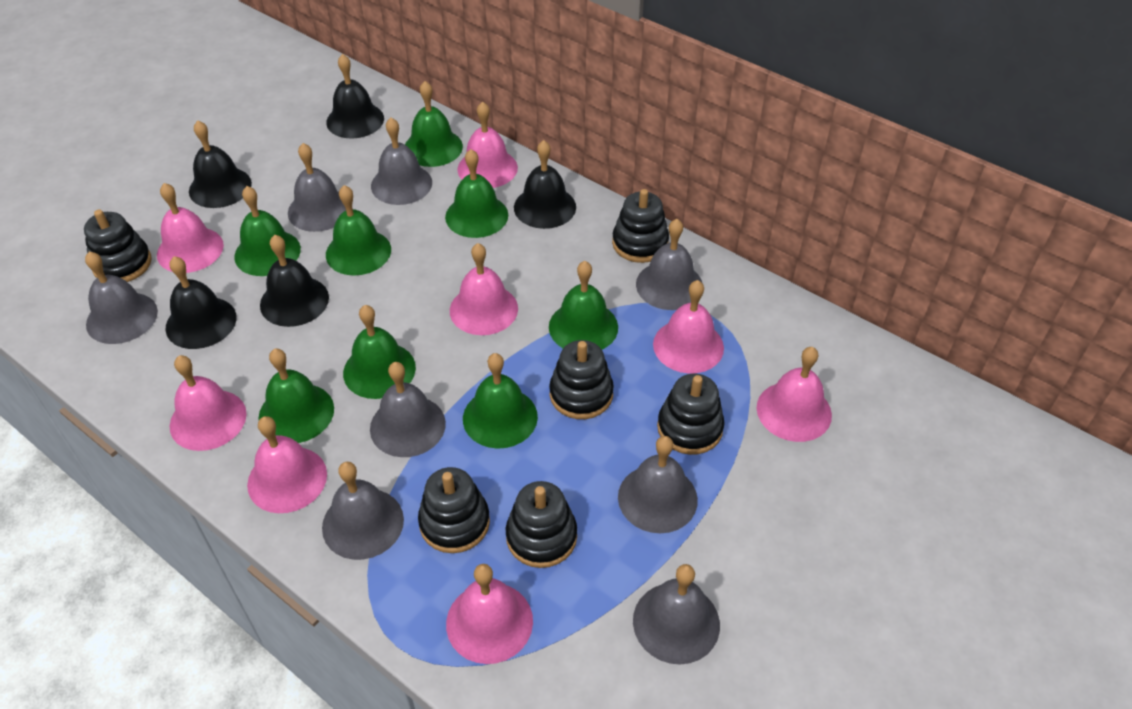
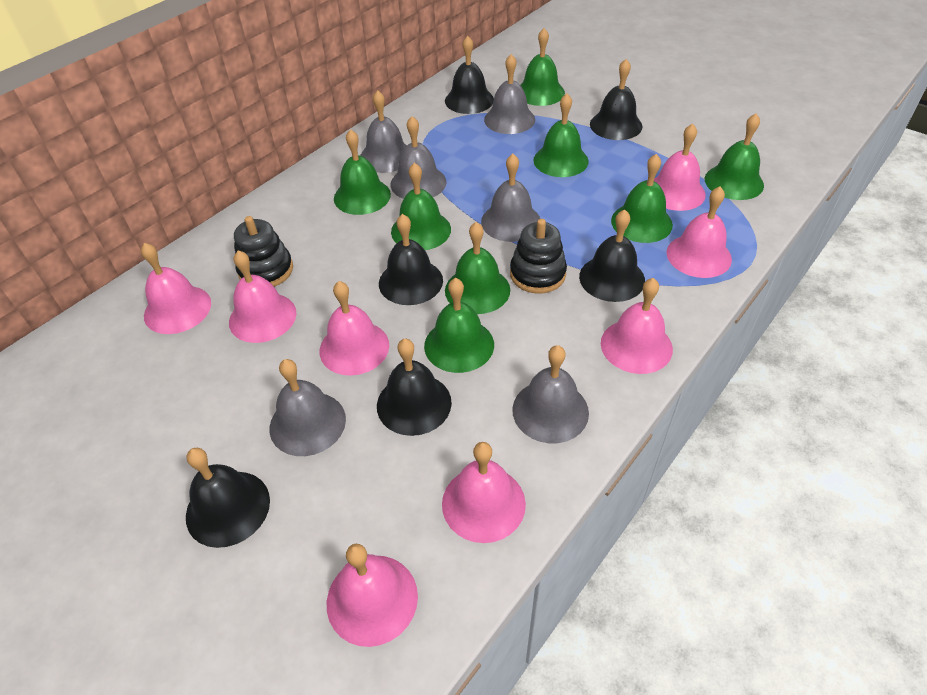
black bell: 5 -> 6
black stacking toy: 6 -> 2
grey bell: 8 -> 6

